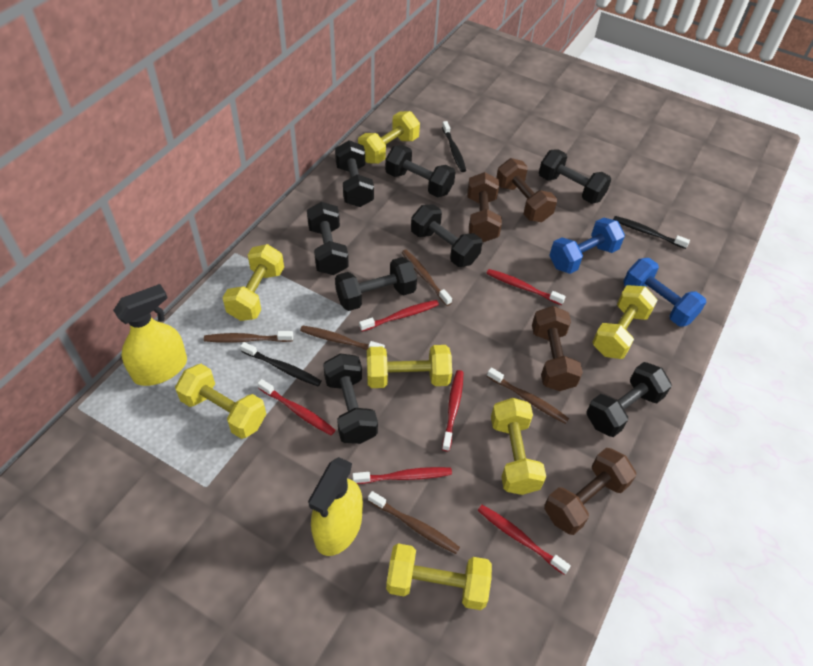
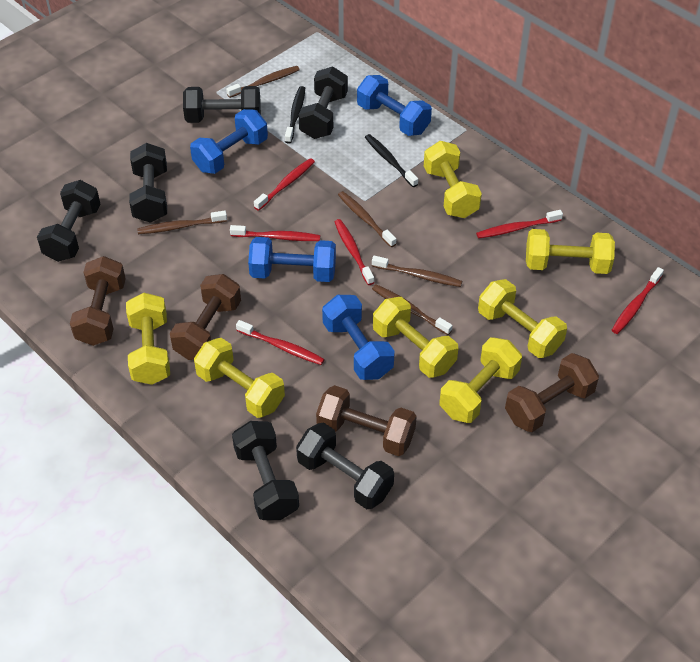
black dumbbell: 8 -> 6
black toothbrush: 3 -> 2
blue dumbbell: 2 -> 4
yellow spray bottle: 2 -> 0

